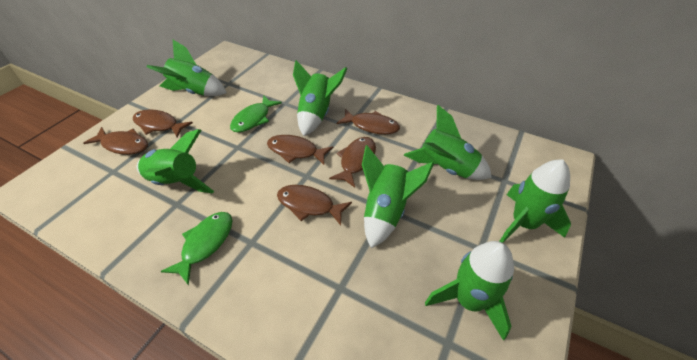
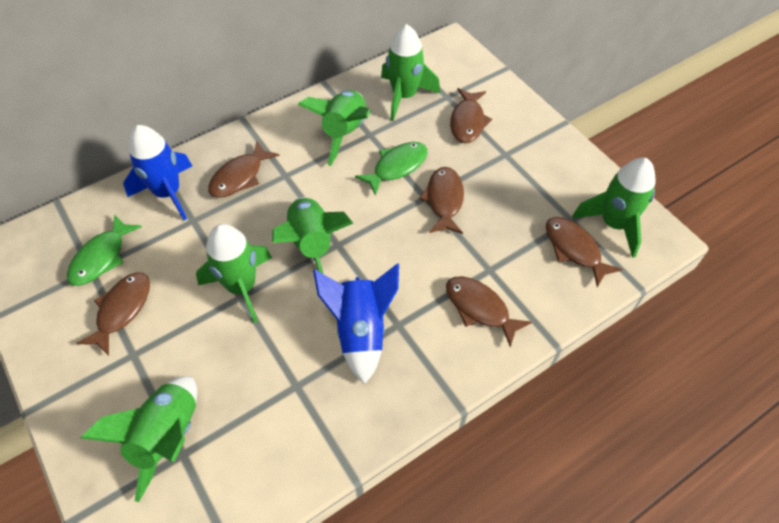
blue rocket: 0 -> 2
green rocket: 7 -> 6

